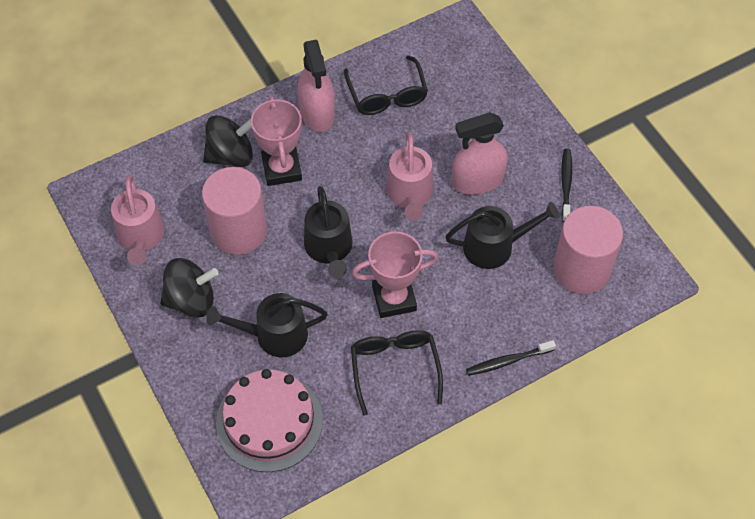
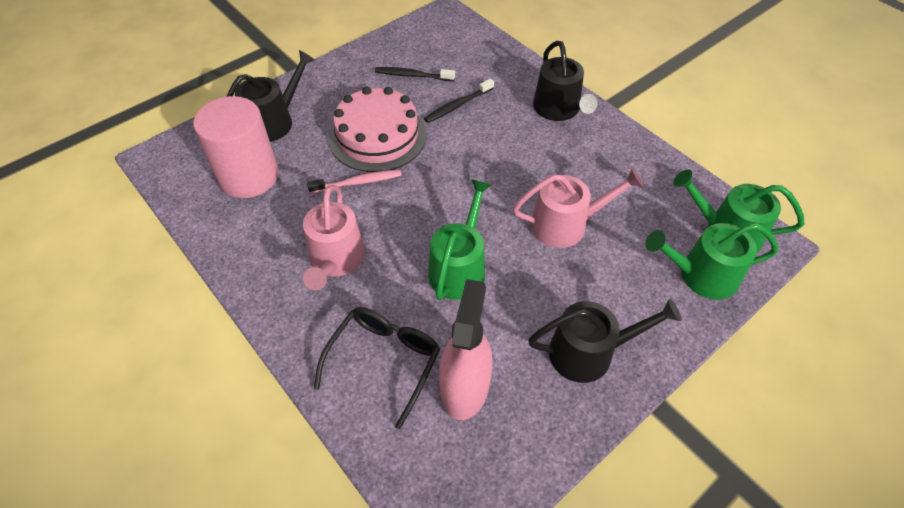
black glasses: 2 -> 1
black spinning top: 2 -> 0
green watering can: 0 -> 3
pink cylinder: 2 -> 1
pink spray bottle: 2 -> 1
pink toothbrush: 0 -> 1
pink trophy: 2 -> 0

